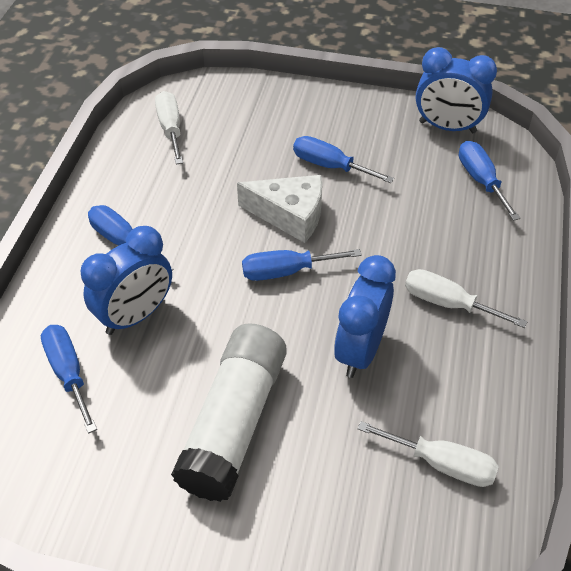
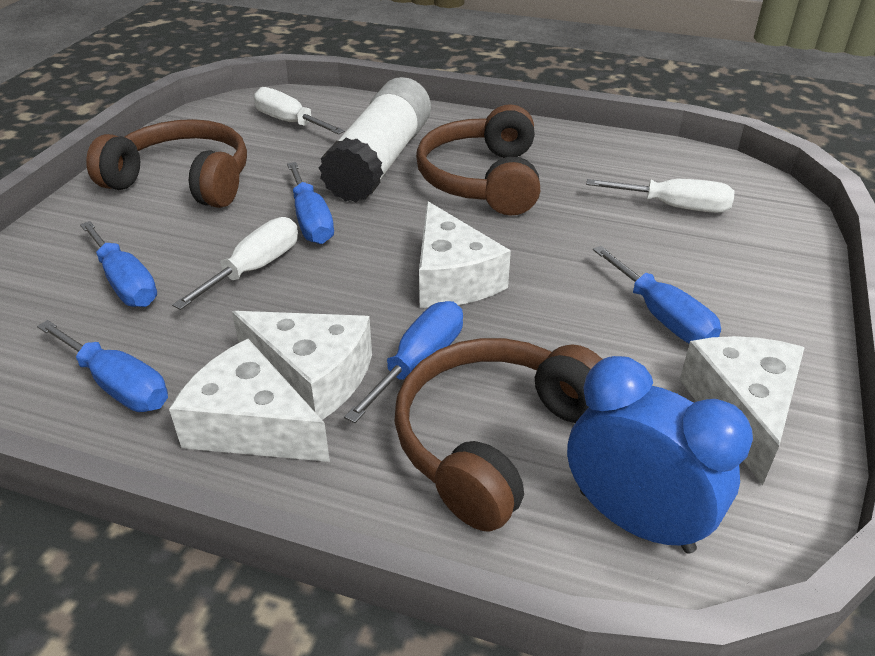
blue clock: 3 -> 1
brown headphones: 0 -> 3
white cheese: 1 -> 4

